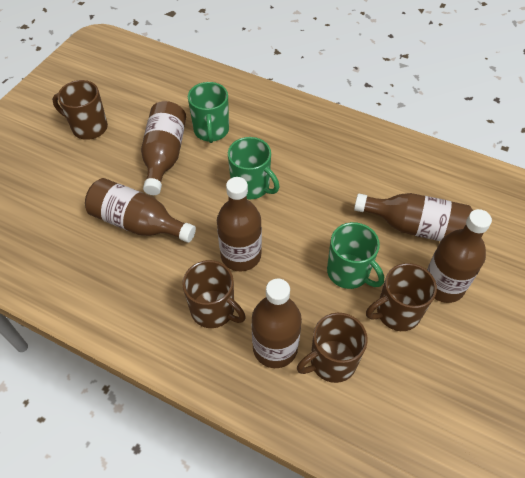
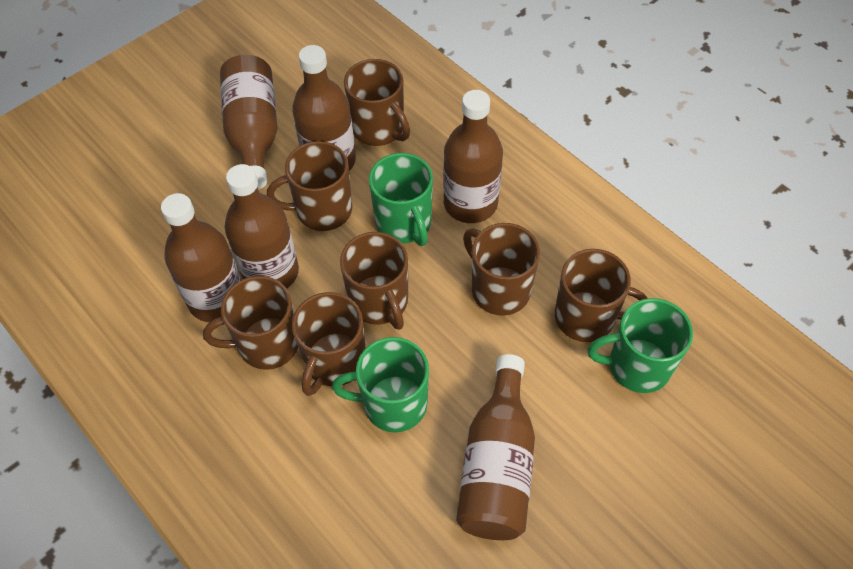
brown mug: 4 -> 7

